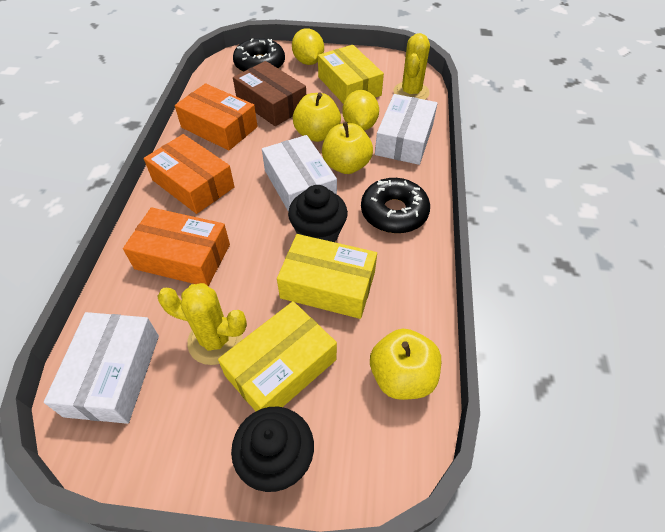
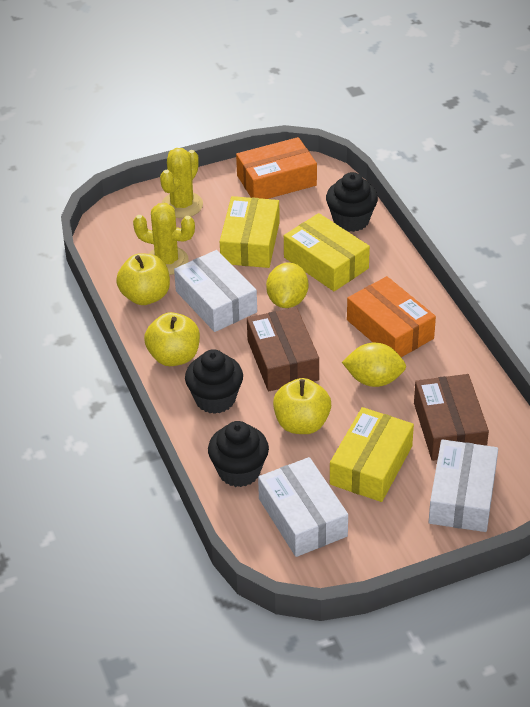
black cupcake: 2 -> 3
black donut: 2 -> 0
brown box: 1 -> 2
orange box: 3 -> 2

